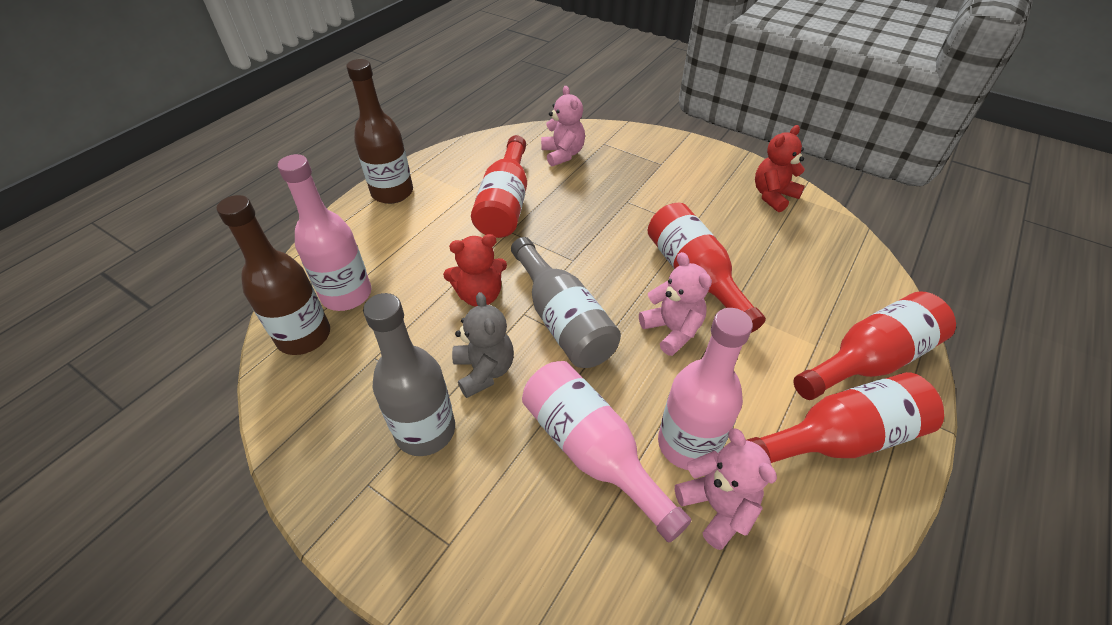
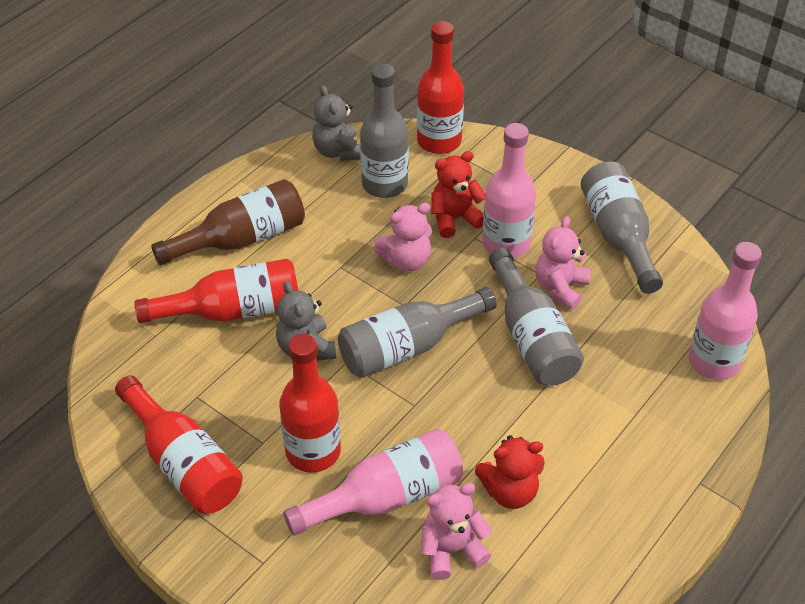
brown bottle: 2 -> 1
grey bottle: 2 -> 4
grey teddy bear: 1 -> 2

